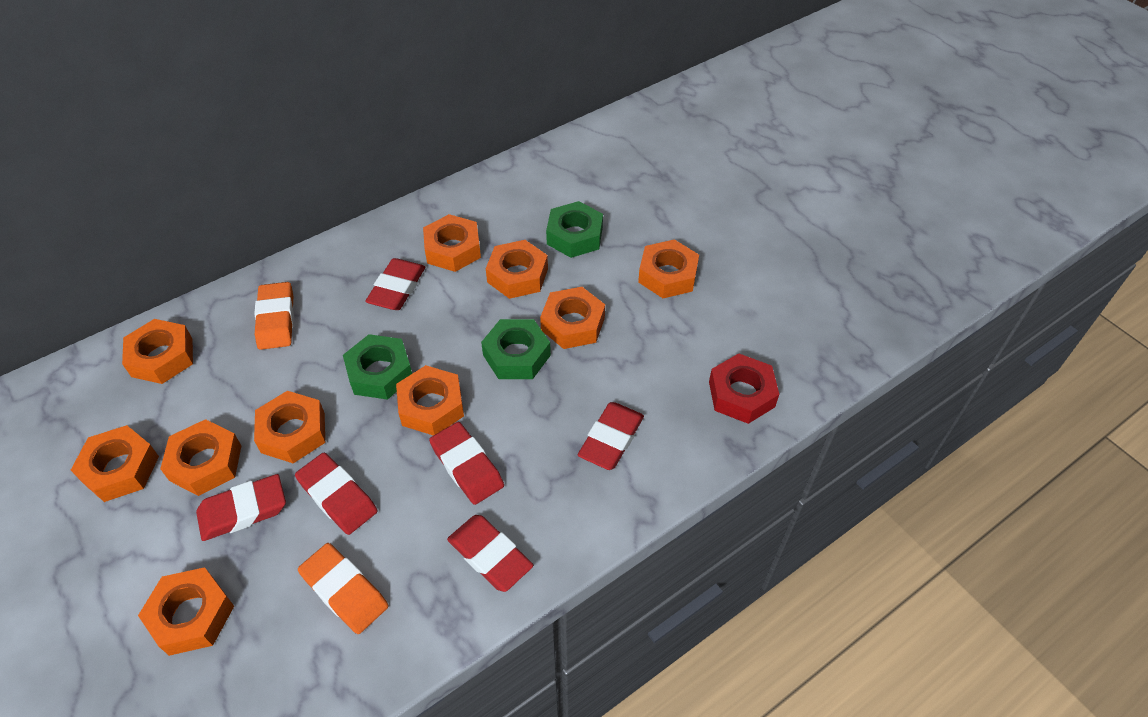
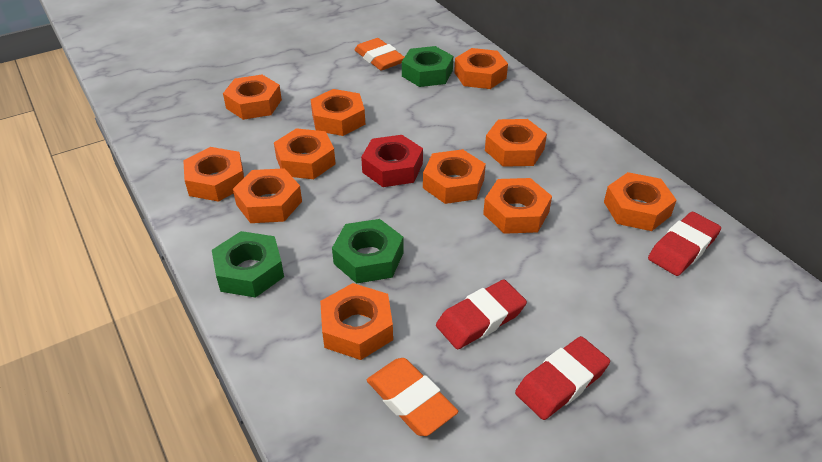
orange nut: 10 -> 11
red eraser: 6 -> 3

